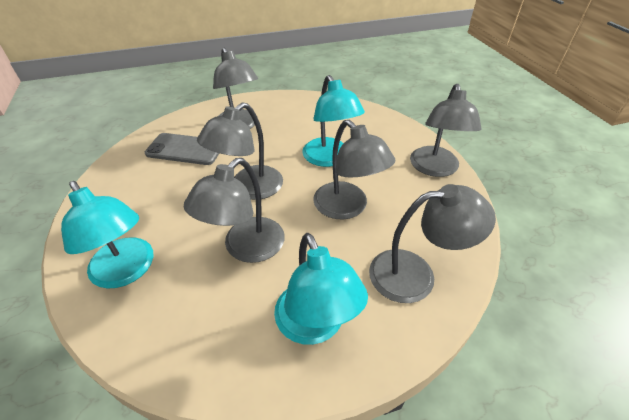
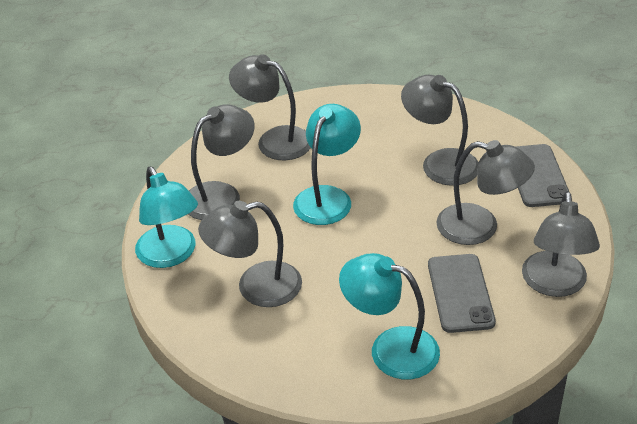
grey phone: 1 -> 2

